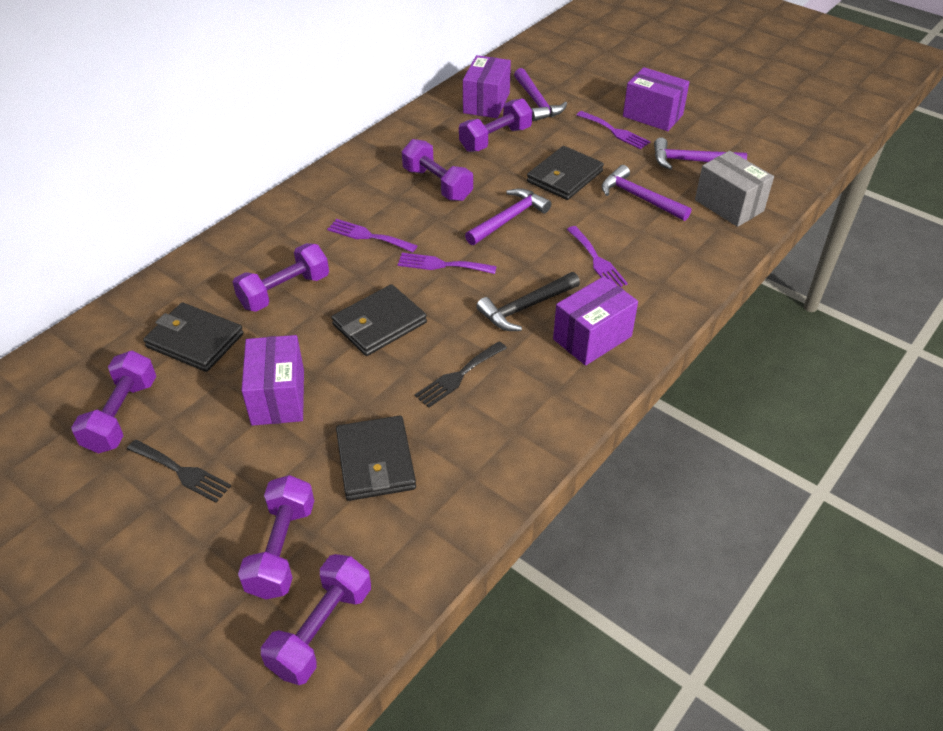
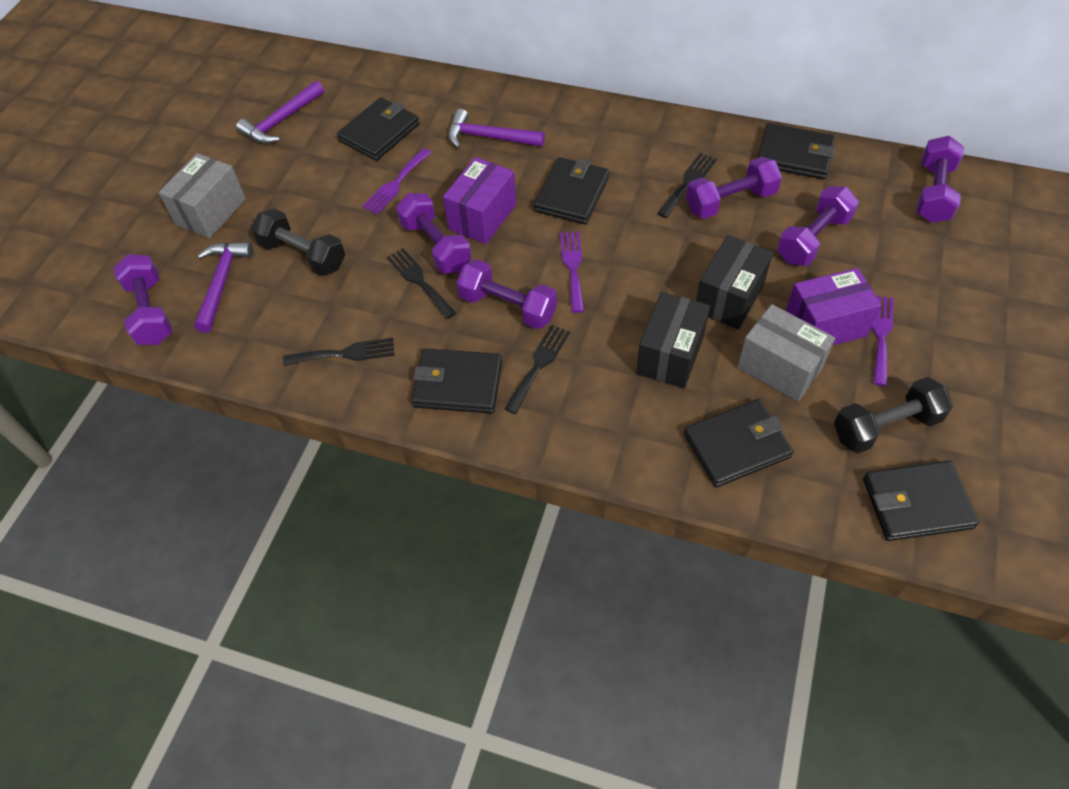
black box: 0 -> 2
black dumbbell: 0 -> 2
black fork: 2 -> 4
black hammer: 1 -> 0
black wallet: 4 -> 6
grey box: 1 -> 2
purple box: 4 -> 2
purple fork: 4 -> 3
purple hammer: 4 -> 3

